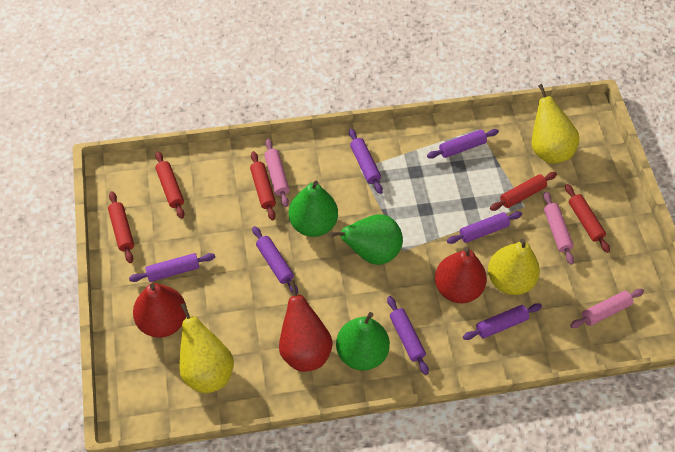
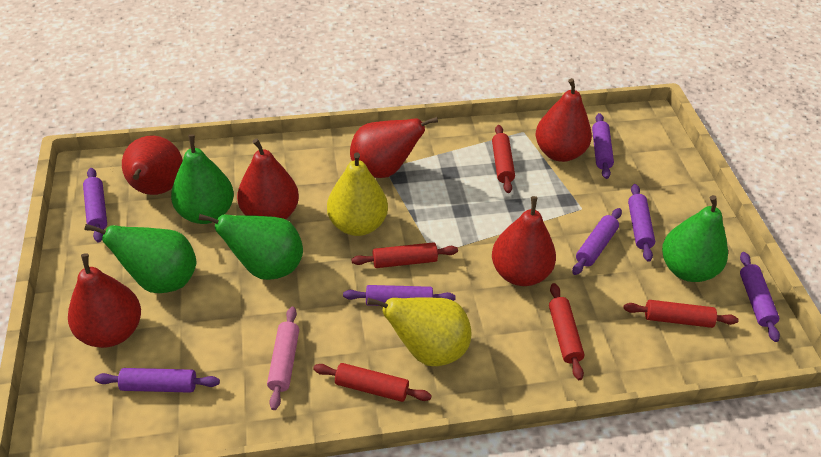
green pear: 3 -> 4
pink rolling pin: 3 -> 1
red pear: 3 -> 6
yellow pear: 3 -> 2

